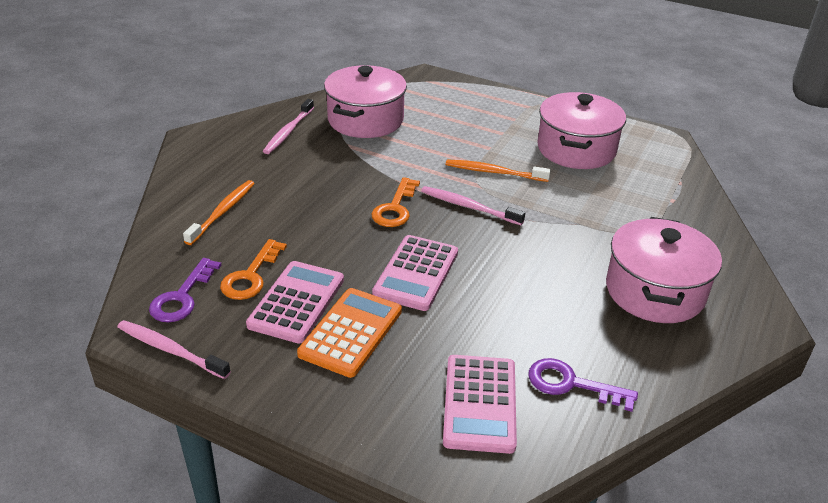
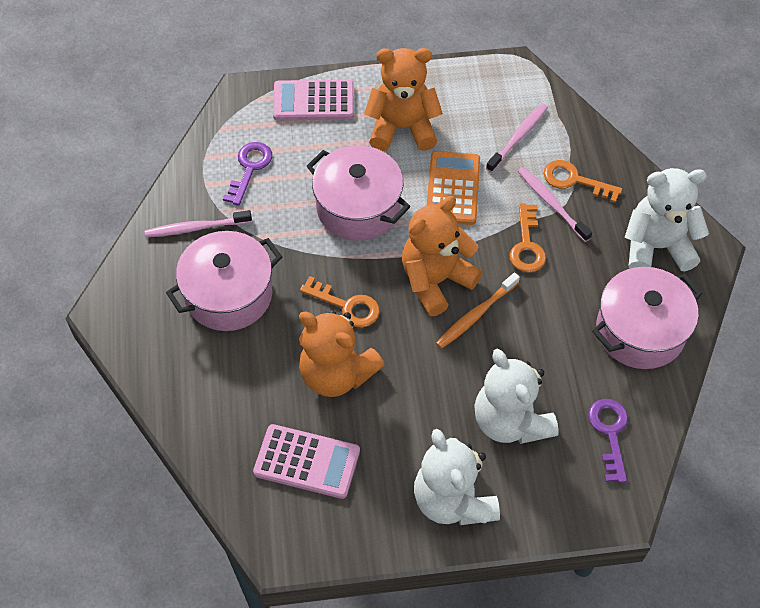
orange key: 2 -> 3
orange teddy bear: 0 -> 3
orange toothbrush: 2 -> 1
pink calculator: 3 -> 2
white teddy bear: 0 -> 3

